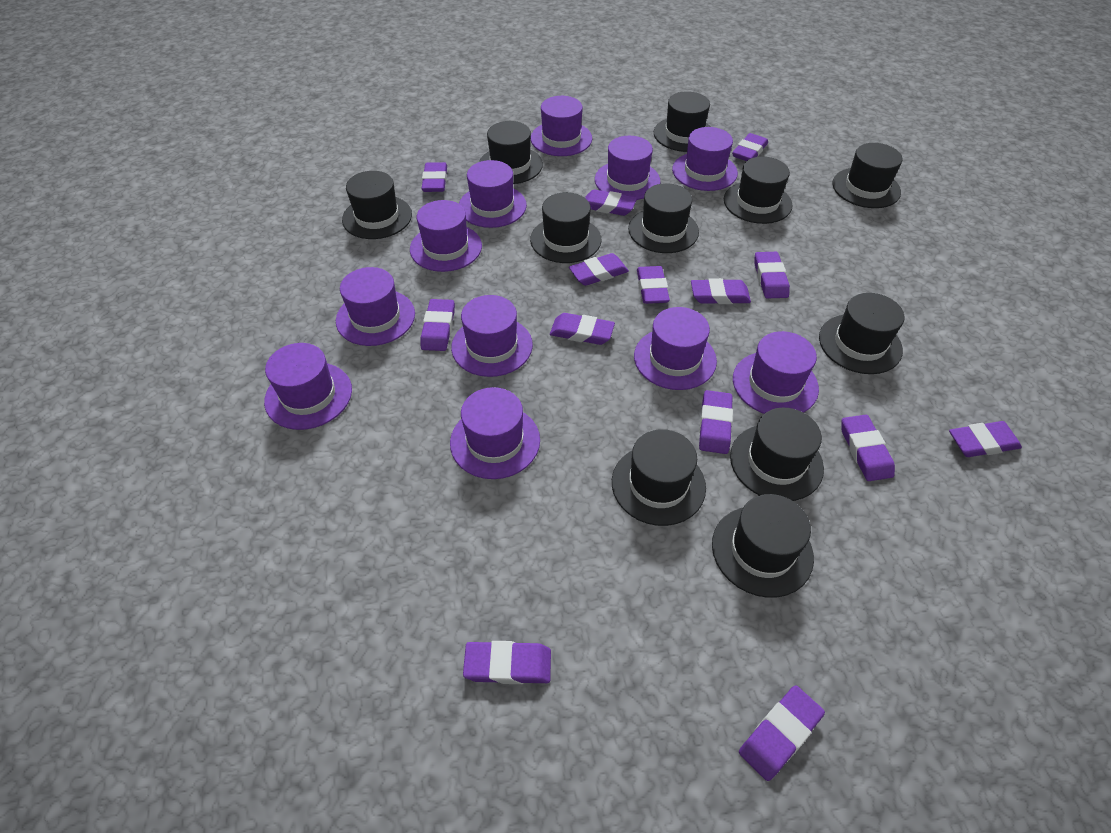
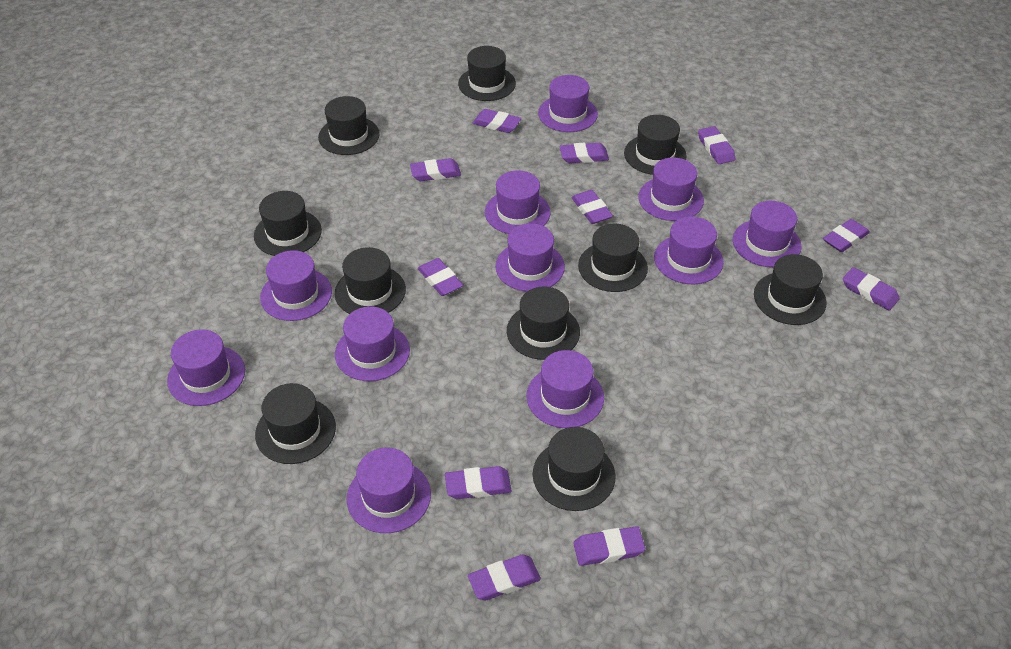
black hat: 11 -> 10
purple eraser: 14 -> 11

